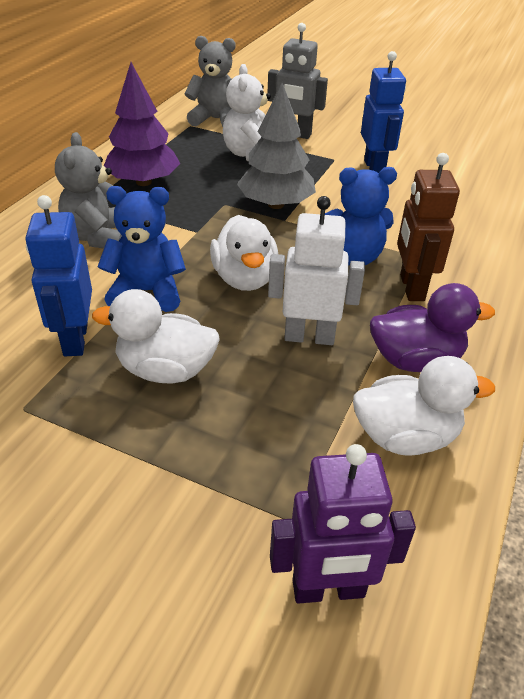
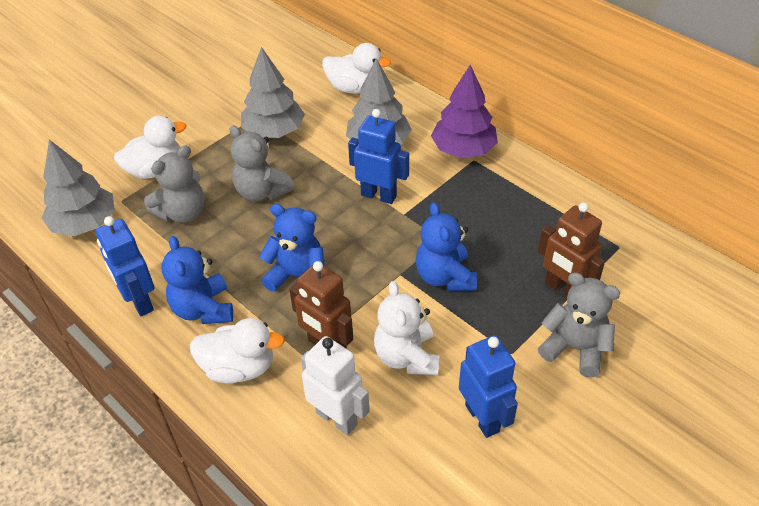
blue robot: 2 -> 3
blue teddy bear: 2 -> 3
brown robot: 1 -> 2
grey robot: 1 -> 0
grey teddy bear: 2 -> 3
grey tree: 1 -> 3
purple duck: 1 -> 0
purple robot: 1 -> 0

